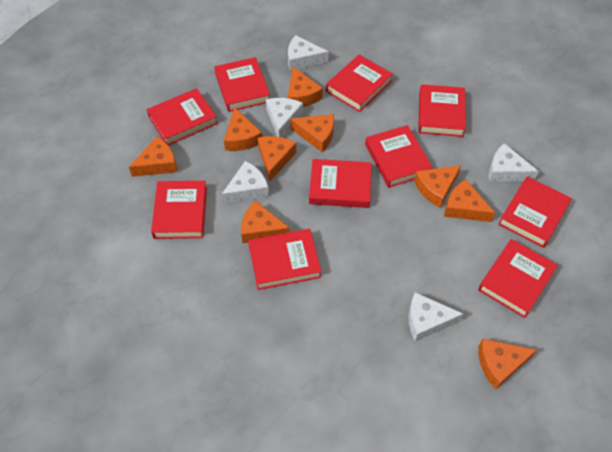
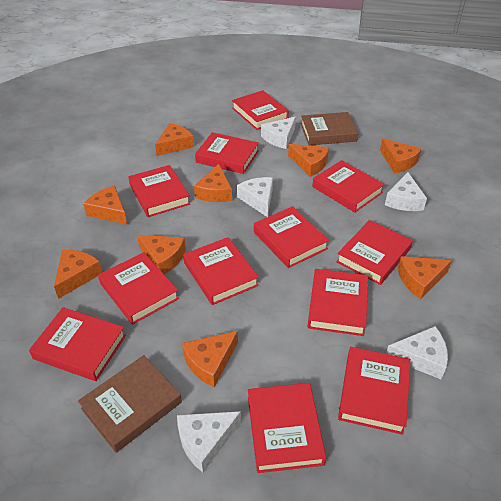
brown book: 0 -> 2
red book: 10 -> 12

